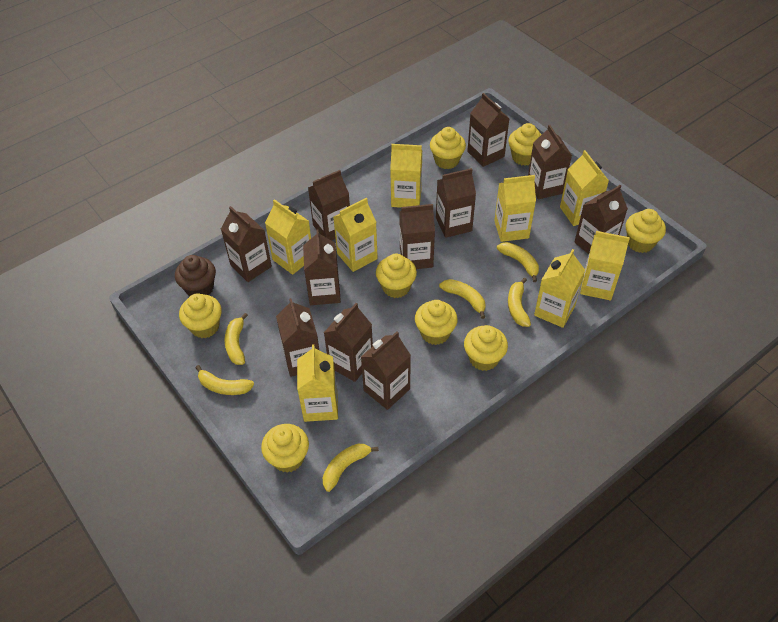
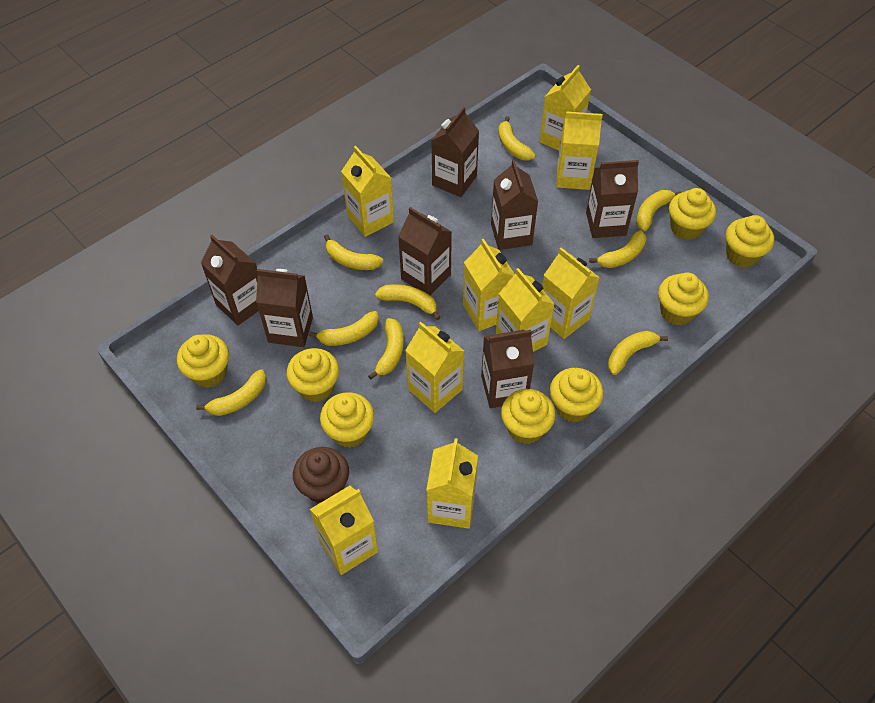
brown carton: 11 -> 7
yellow banana: 6 -> 9
yellow carton: 8 -> 9

